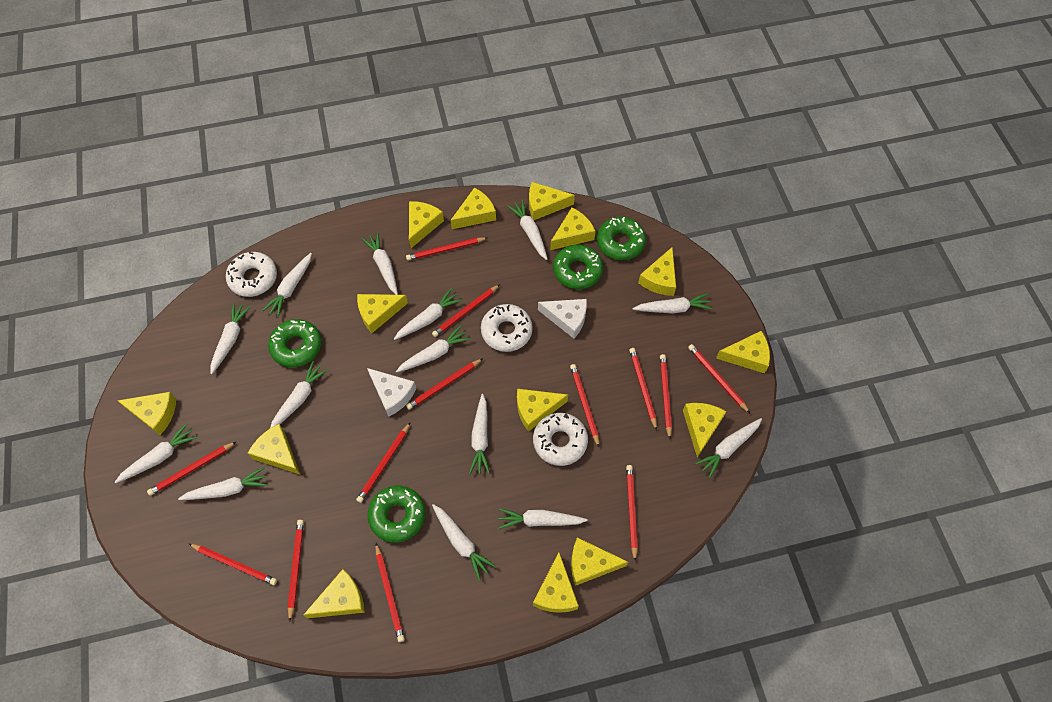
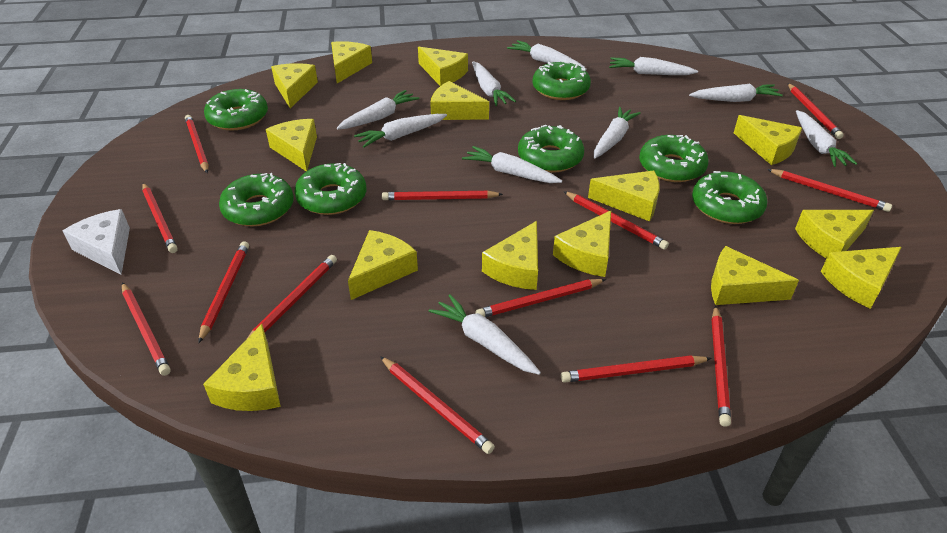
green donut: 4 -> 7
white carrot: 14 -> 10
white cheese: 2 -> 1
white donut: 3 -> 0

